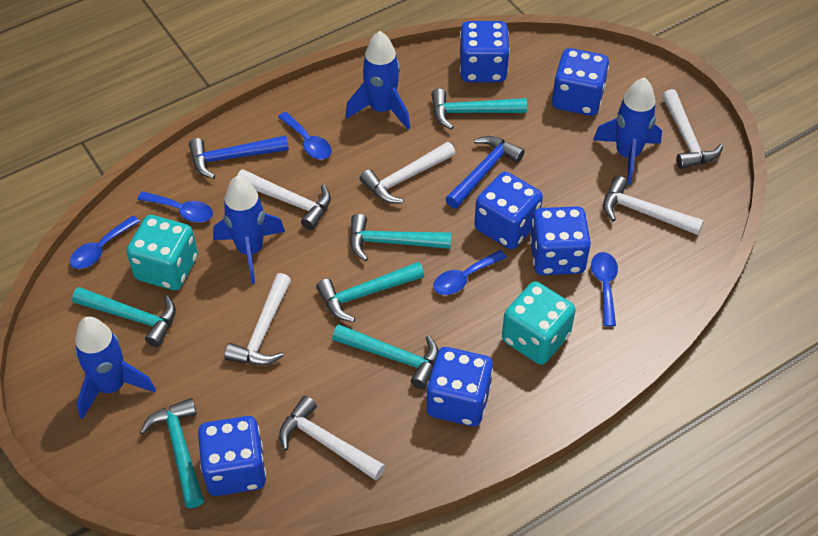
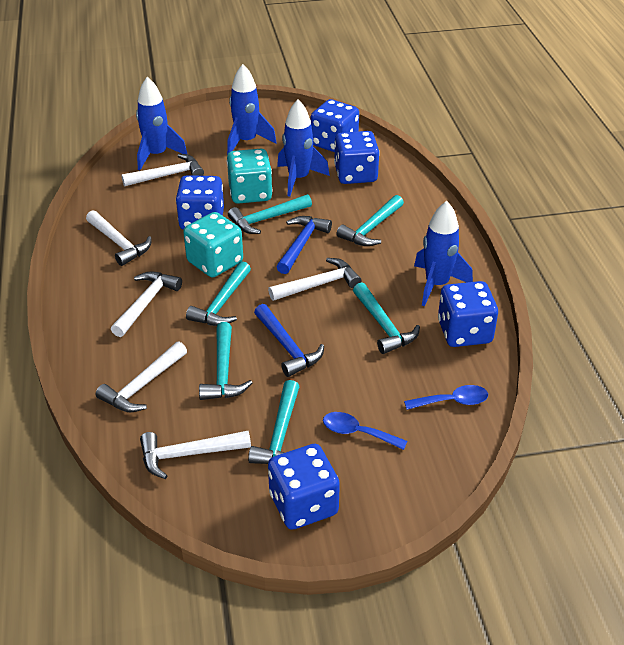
blue dice: 6 -> 5
blue spoon: 5 -> 2

